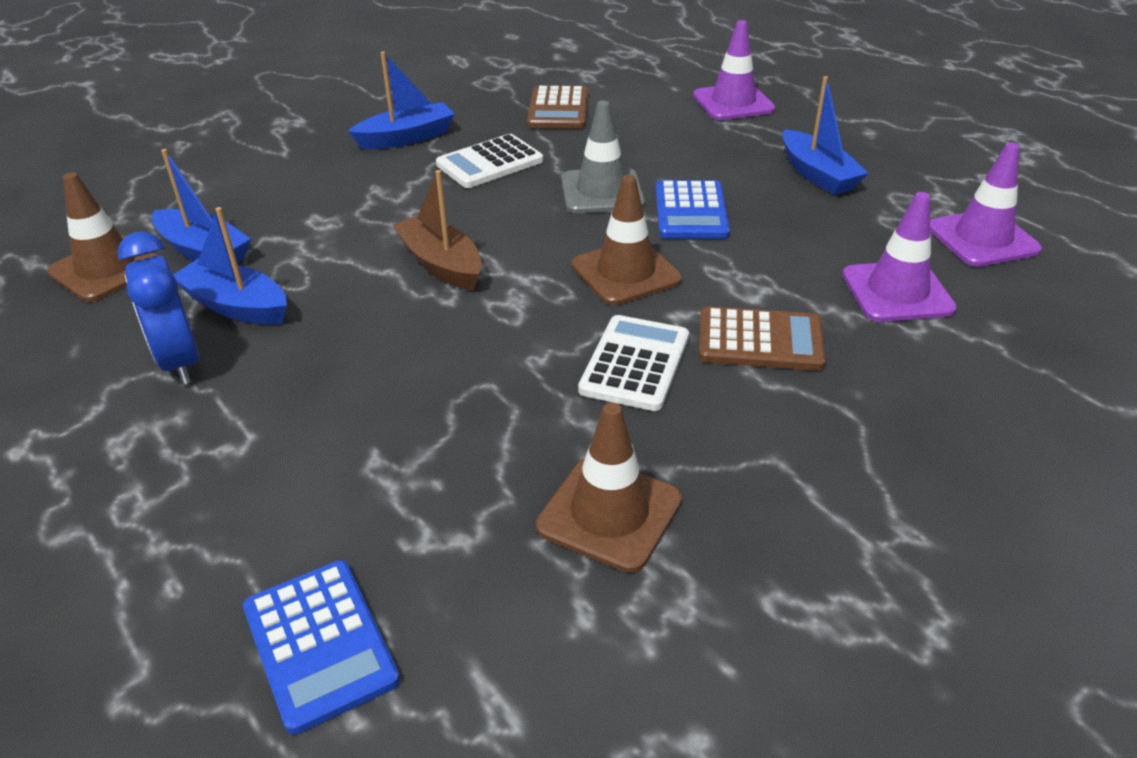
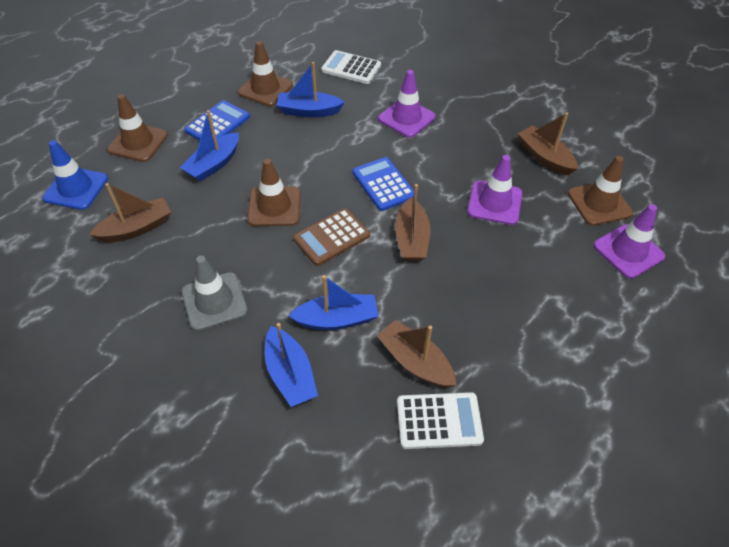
blue clock: 1 -> 0
blue traffic cone: 0 -> 1
brown boat: 1 -> 4
brown calculator: 2 -> 1
brown traffic cone: 3 -> 4

